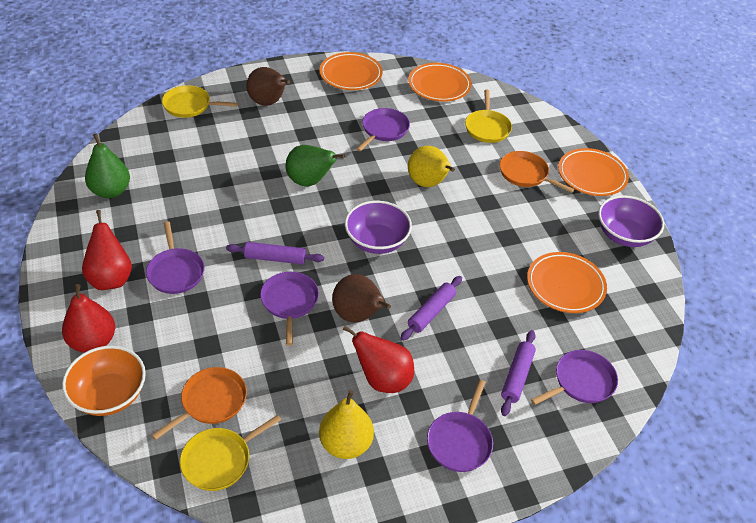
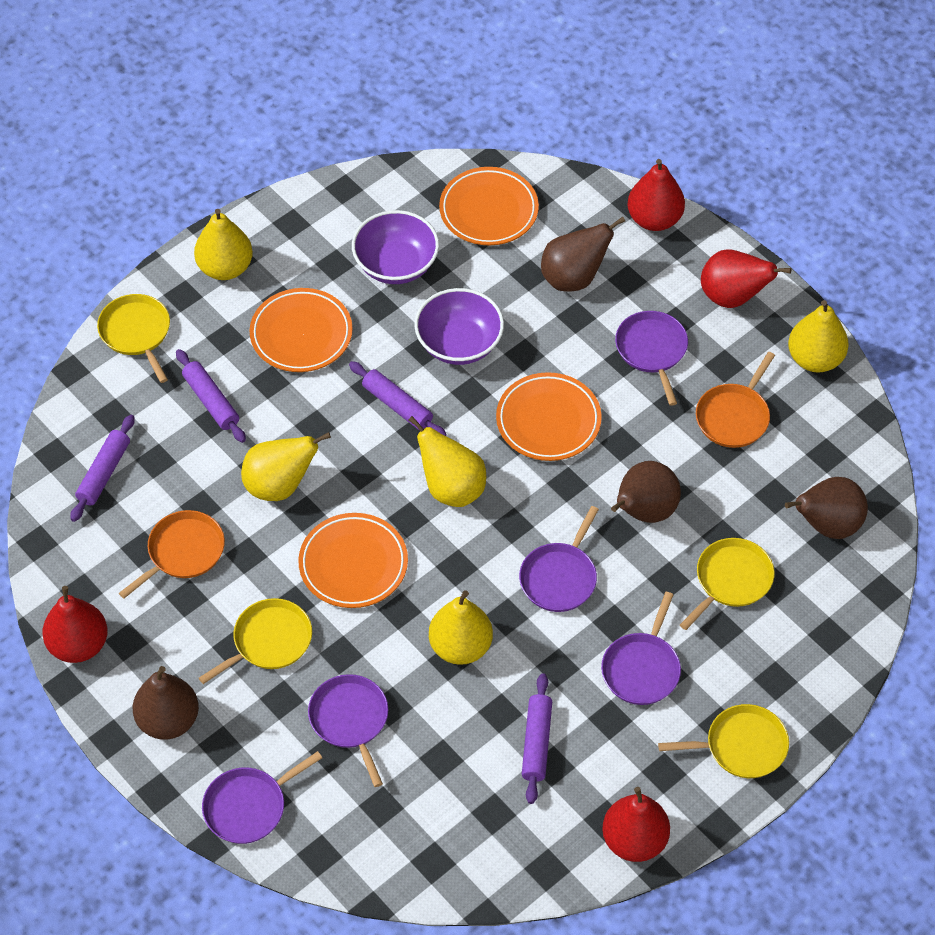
brown pear: 2 -> 4
green pear: 2 -> 0
orange bowl: 1 -> 0
purple rolling pin: 3 -> 4
red pear: 3 -> 4
yellow pan: 3 -> 4
yellow pear: 2 -> 5

